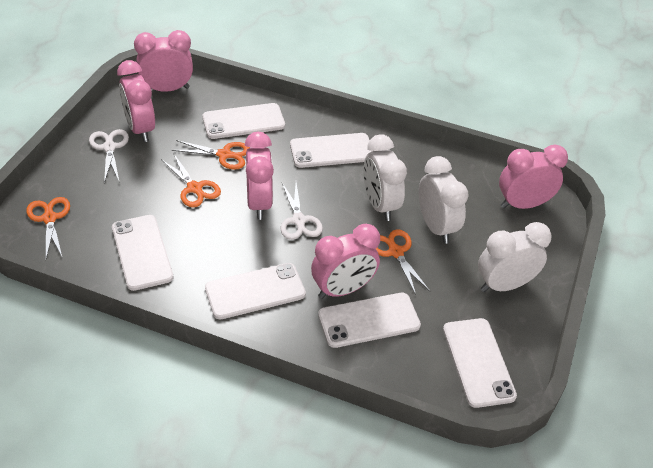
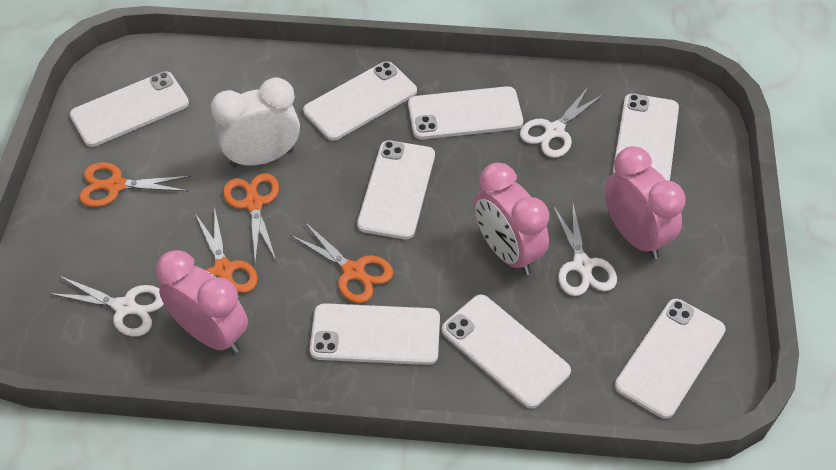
pink clock: 5 -> 3
white clock: 3 -> 1
white phone: 6 -> 8
white scissors: 2 -> 3

